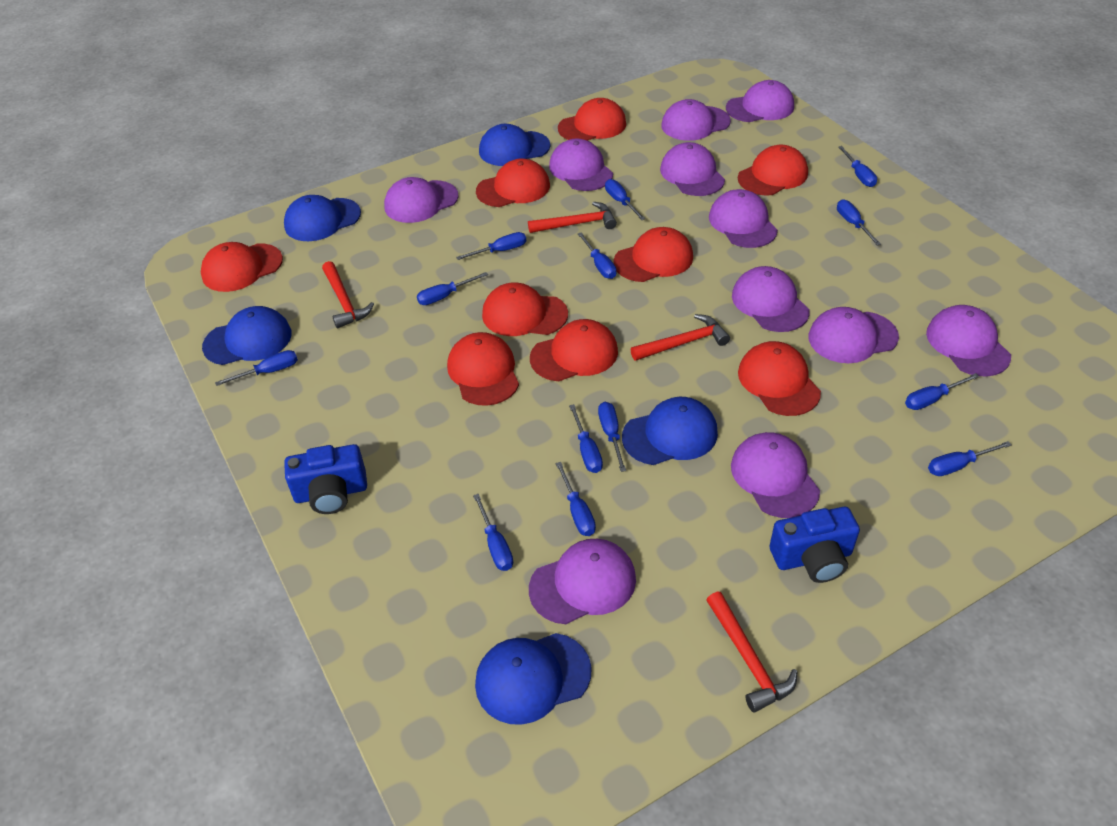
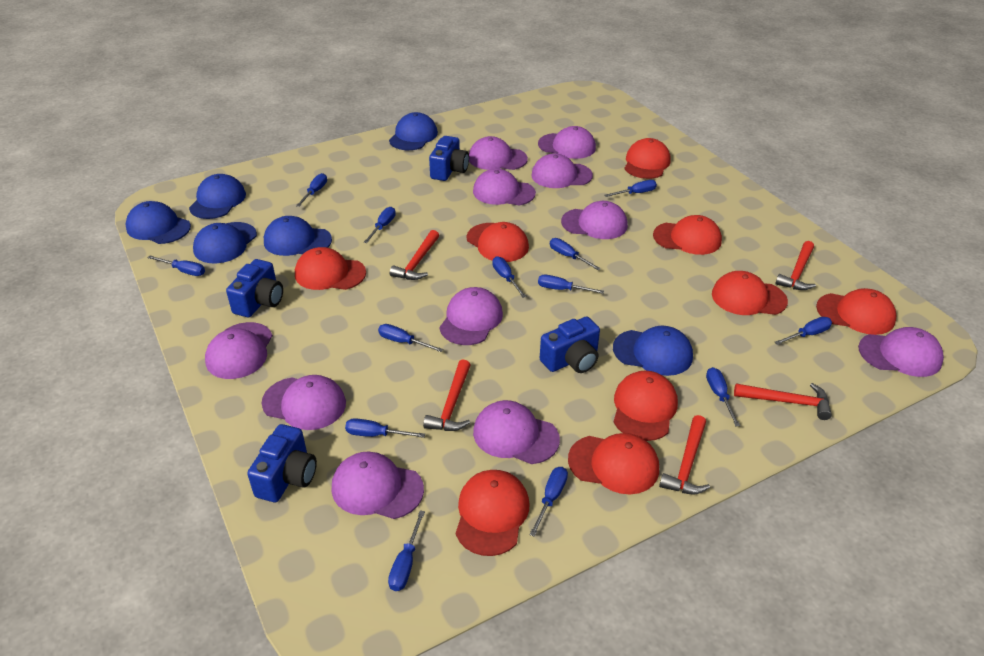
blue camera: 2 -> 4
blue cap: 5 -> 6
red hammer: 4 -> 5

